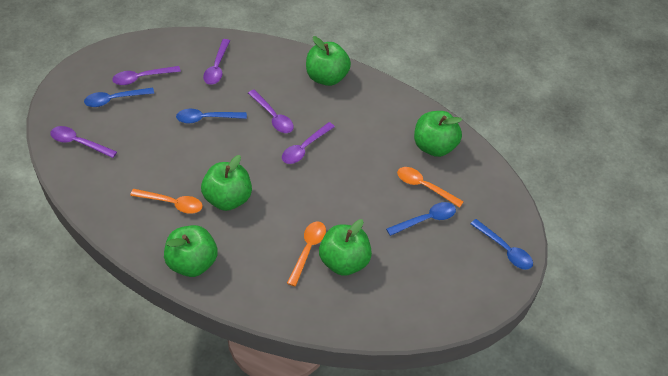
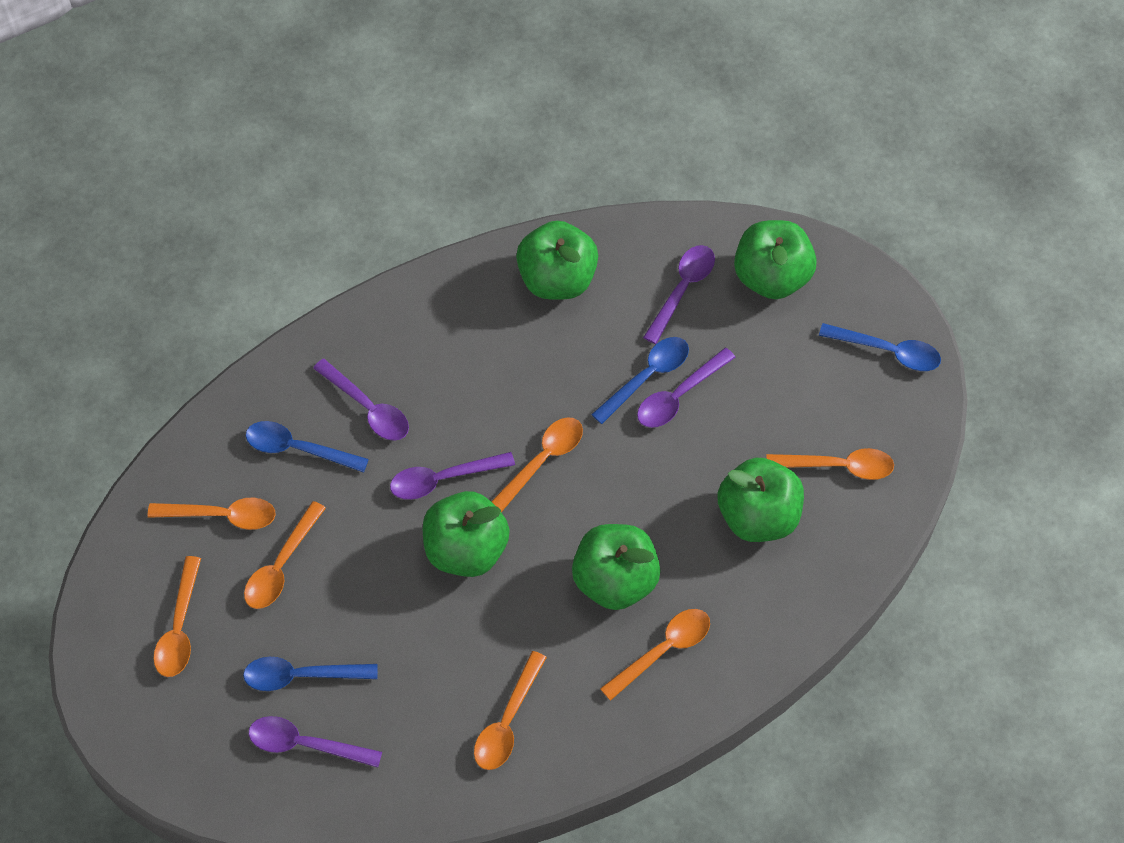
orange spoon: 3 -> 7

